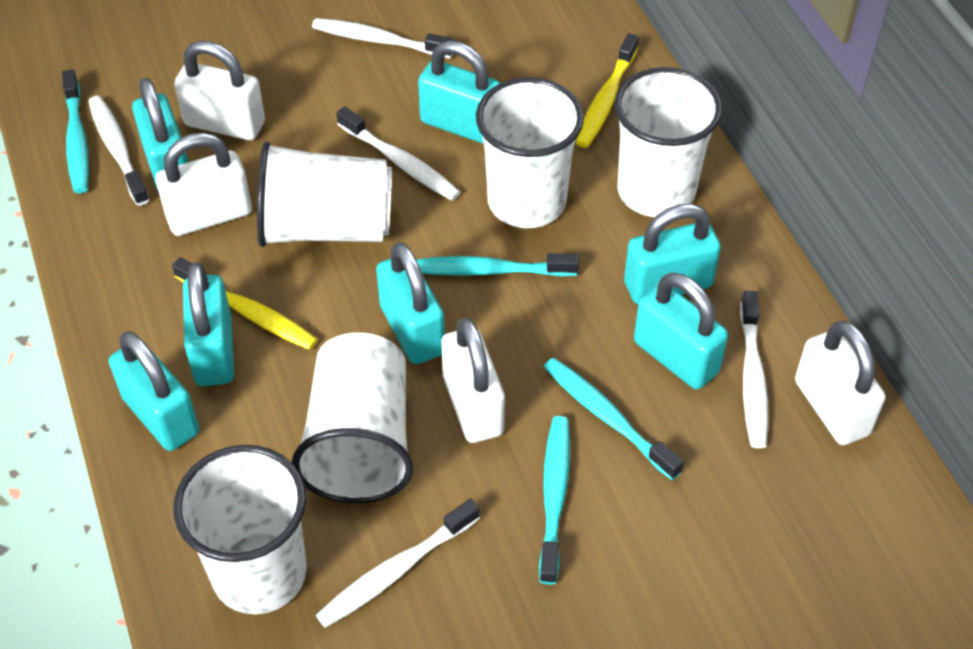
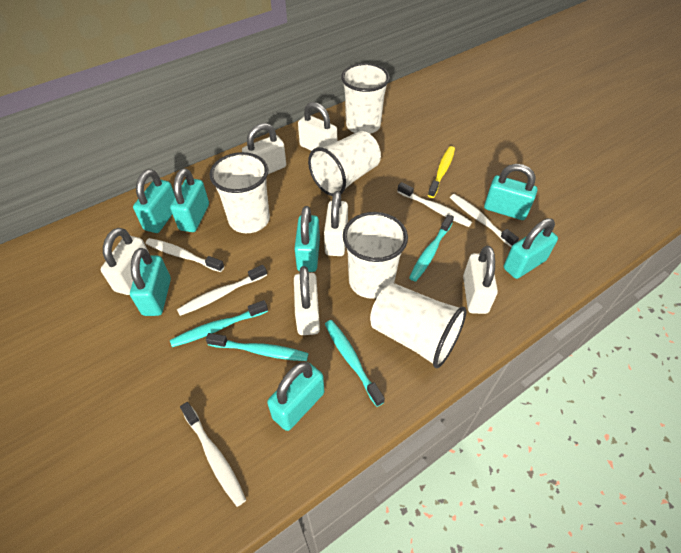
white padlock: 4 -> 6
yellow toothbrush: 2 -> 1

